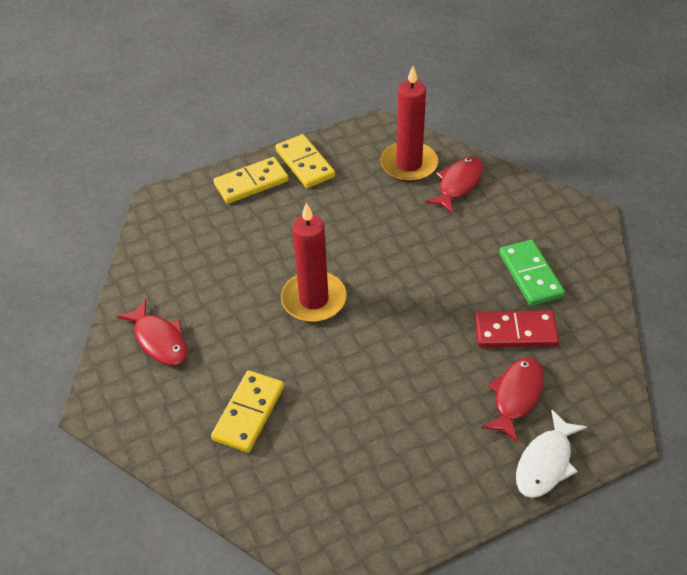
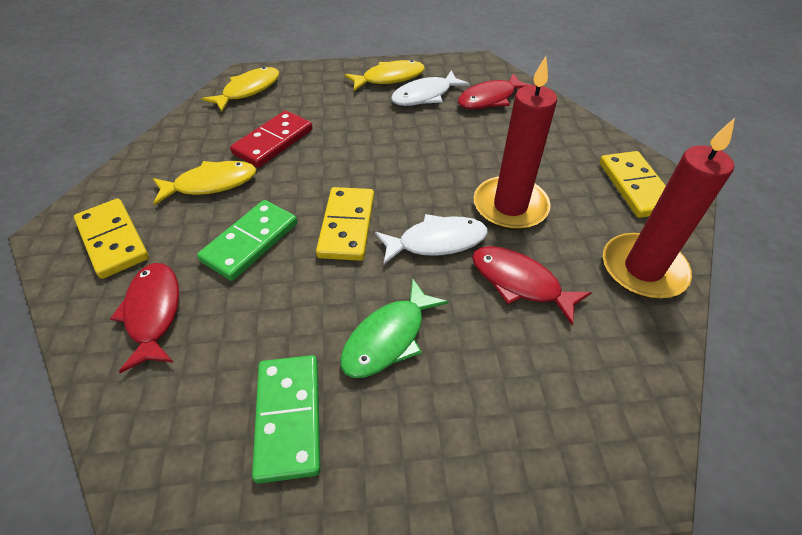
green domino: 1 -> 2
green fish: 0 -> 1
white fish: 1 -> 2
yellow fish: 0 -> 3

